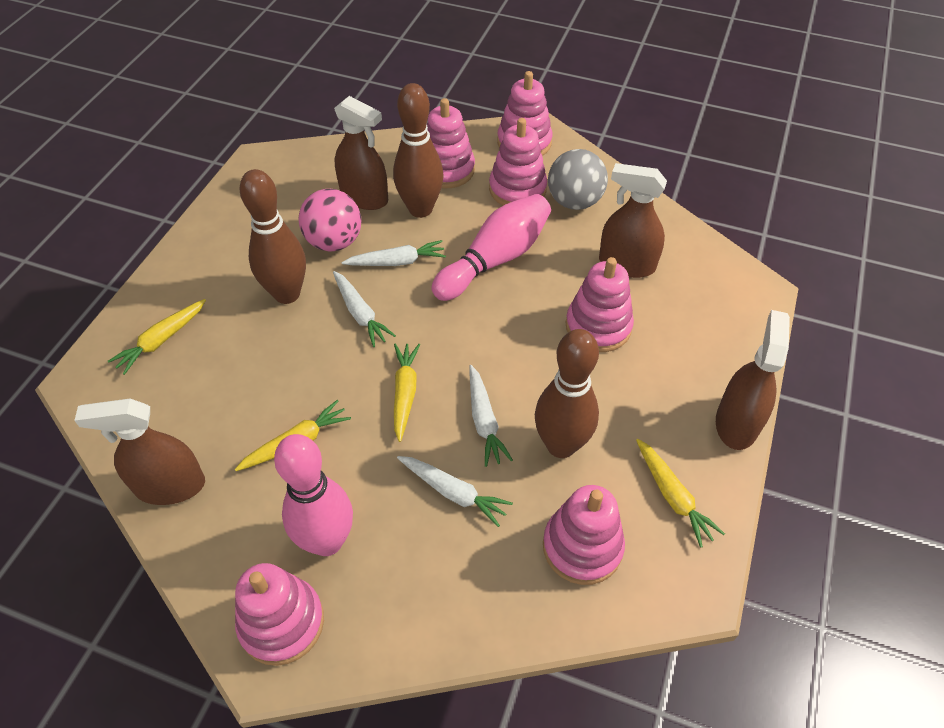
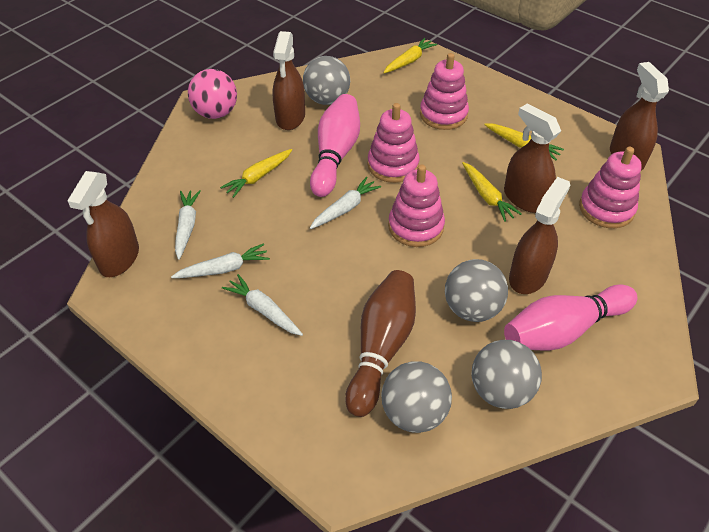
brown bowling pin: 3 -> 1
brown spray bottle: 4 -> 5
grey ball: 1 -> 4
pink stacking toy: 6 -> 4

